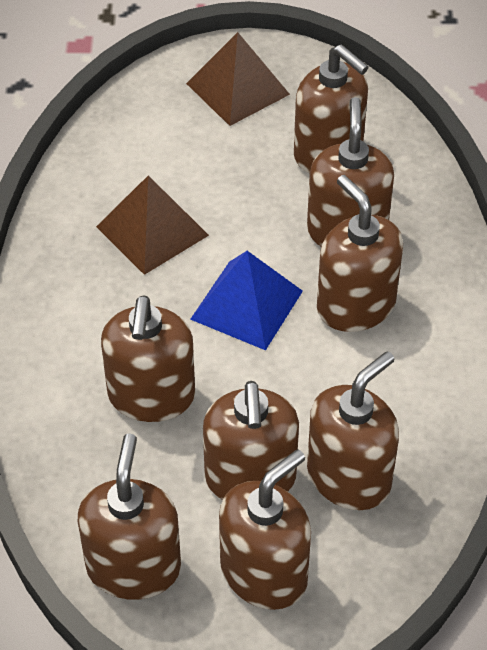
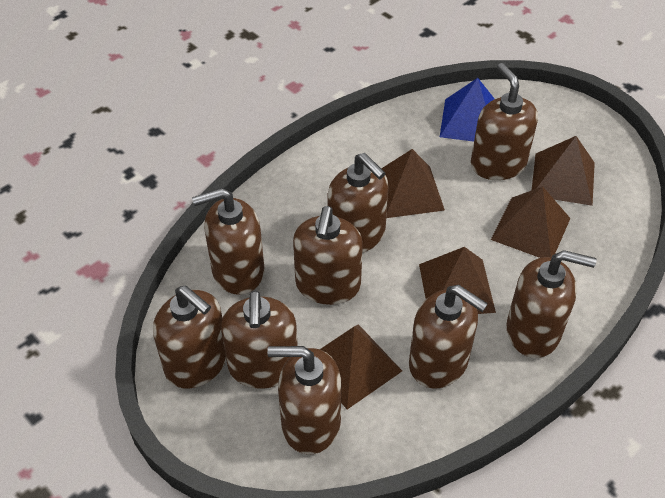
brown pyramid: 2 -> 5
brown soap dispenser: 8 -> 9

